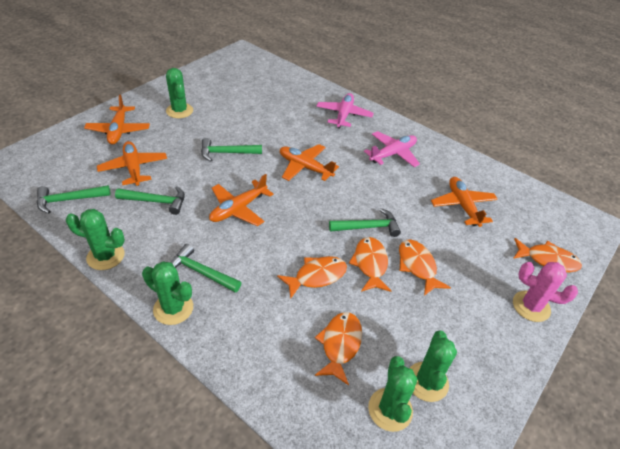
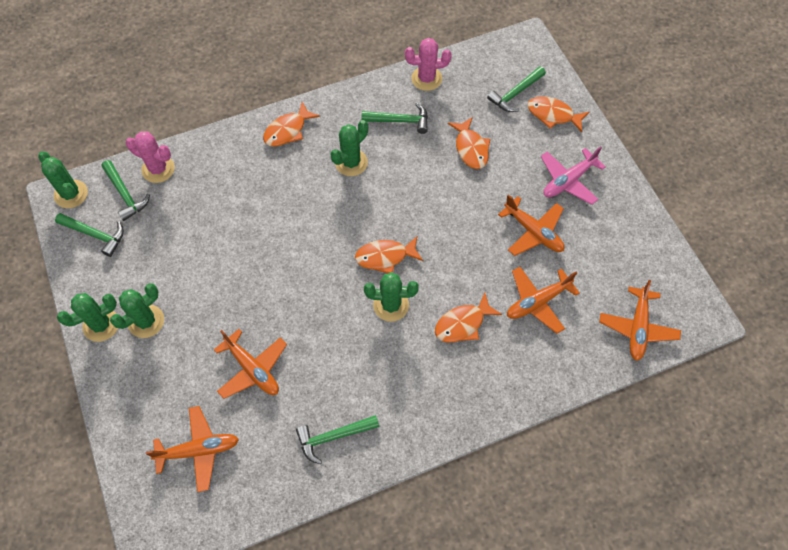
pink cactus: 1 -> 2
pink plane: 2 -> 1

